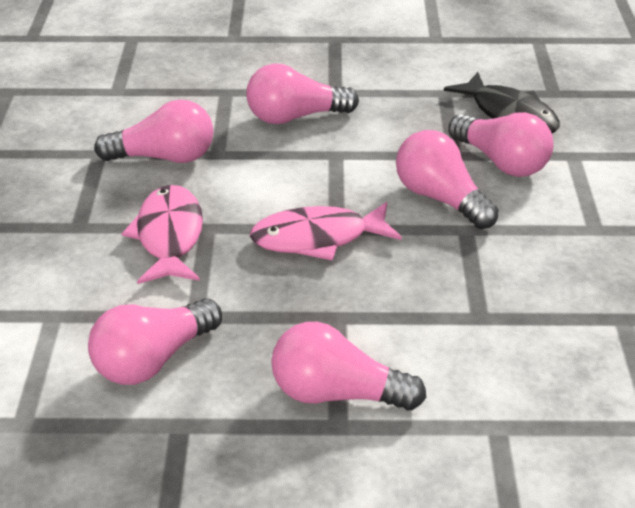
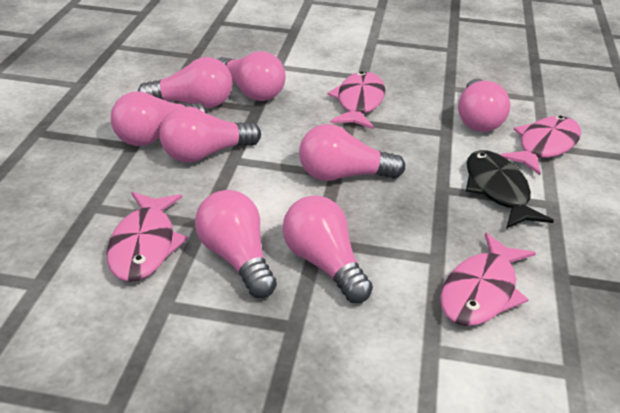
pink fish: 2 -> 4
pink light bulb: 6 -> 8

